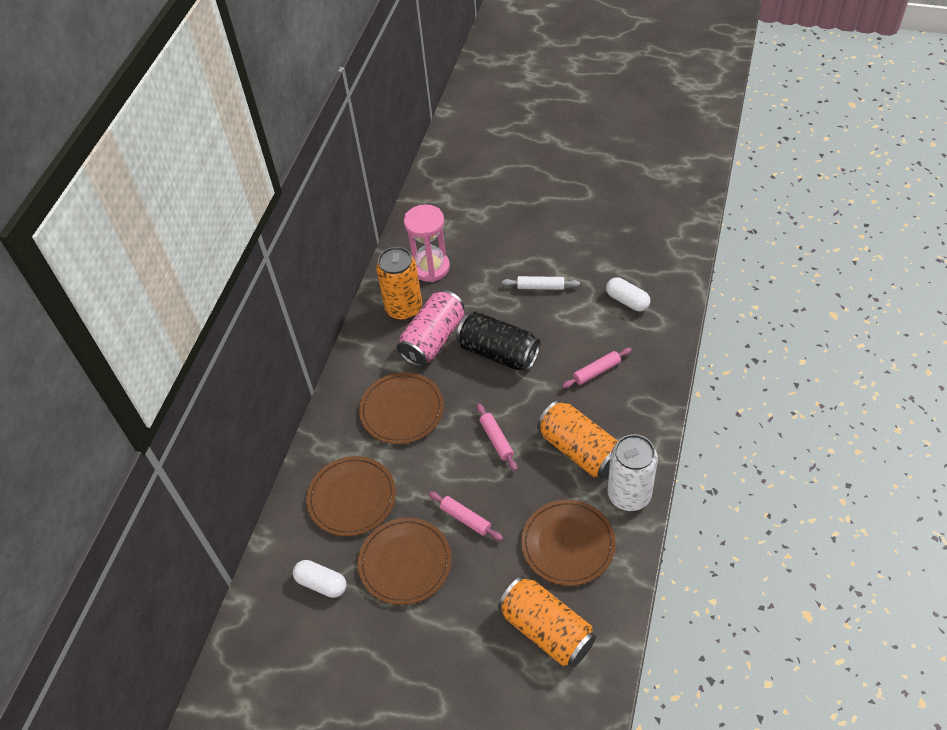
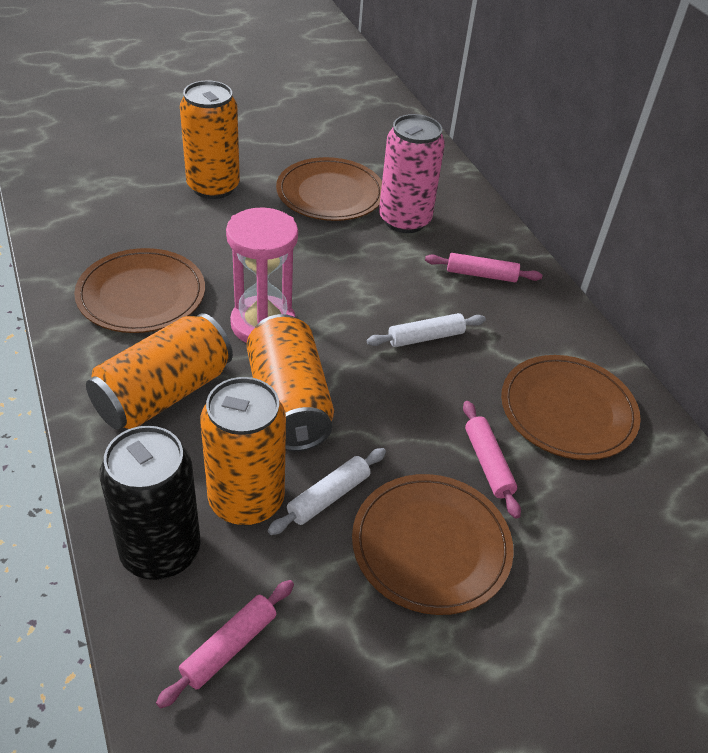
orange can: 3 -> 4
white can: 1 -> 0
white capsule: 2 -> 0
white rolling pin: 1 -> 2

